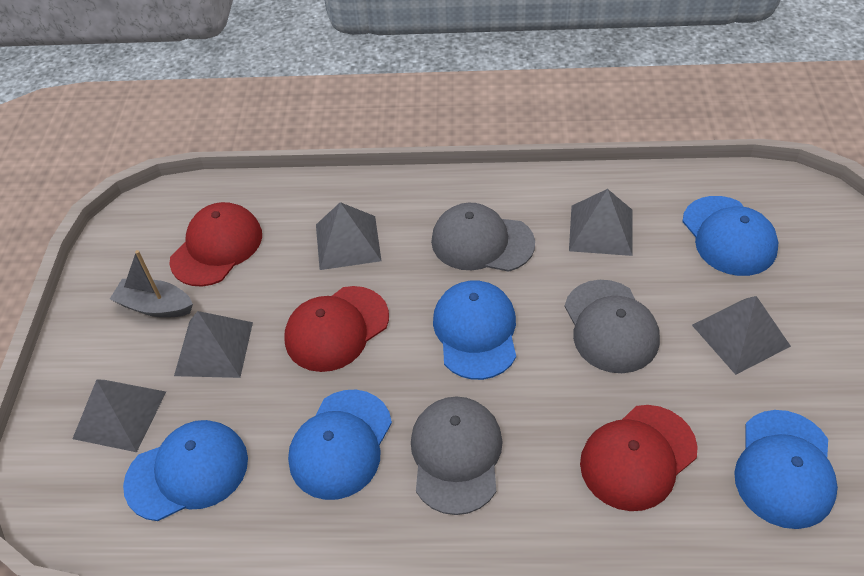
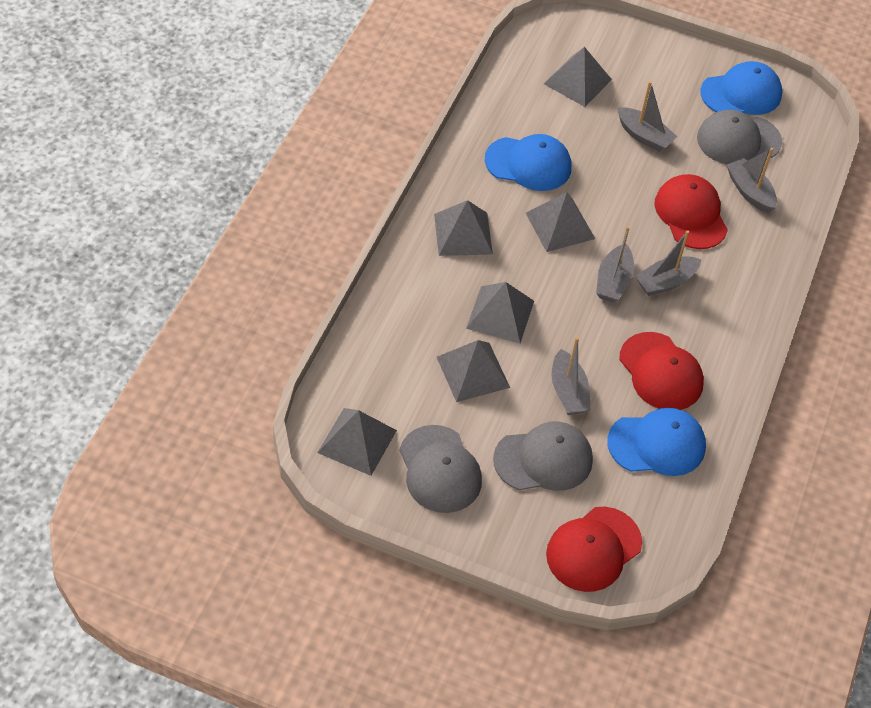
blue cap: 5 -> 3
grey boat: 1 -> 5
grey pyramid: 5 -> 6

